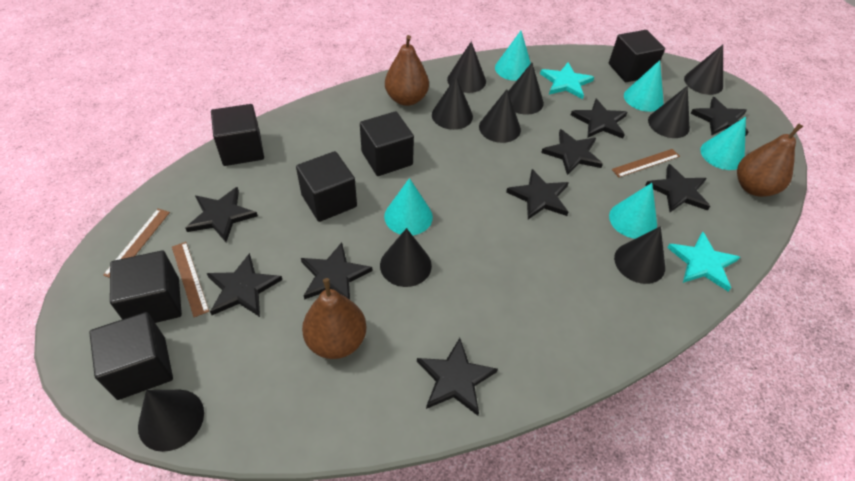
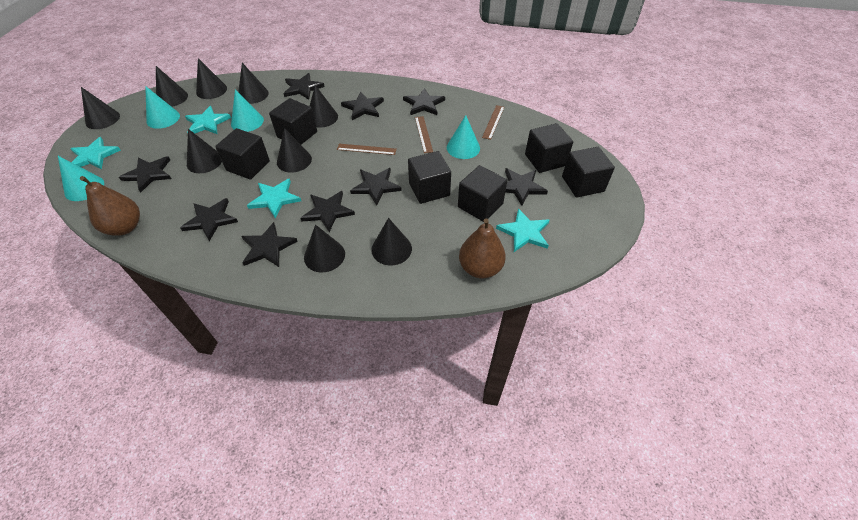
brown pear: 3 -> 2
turquoise cone: 5 -> 4
turquoise star: 2 -> 4

